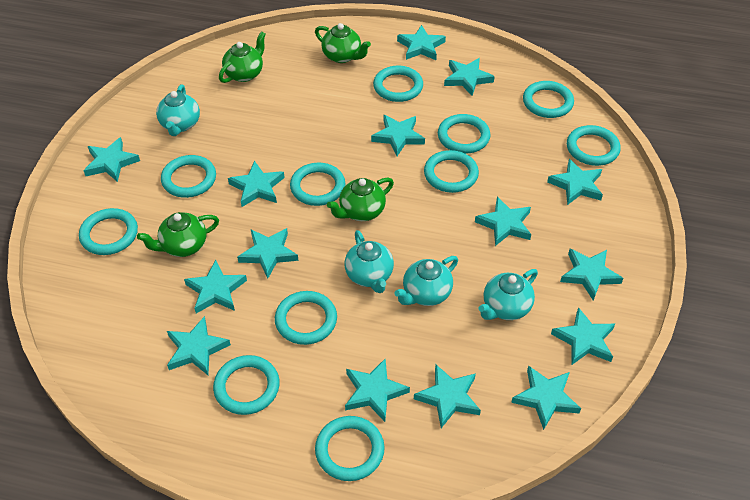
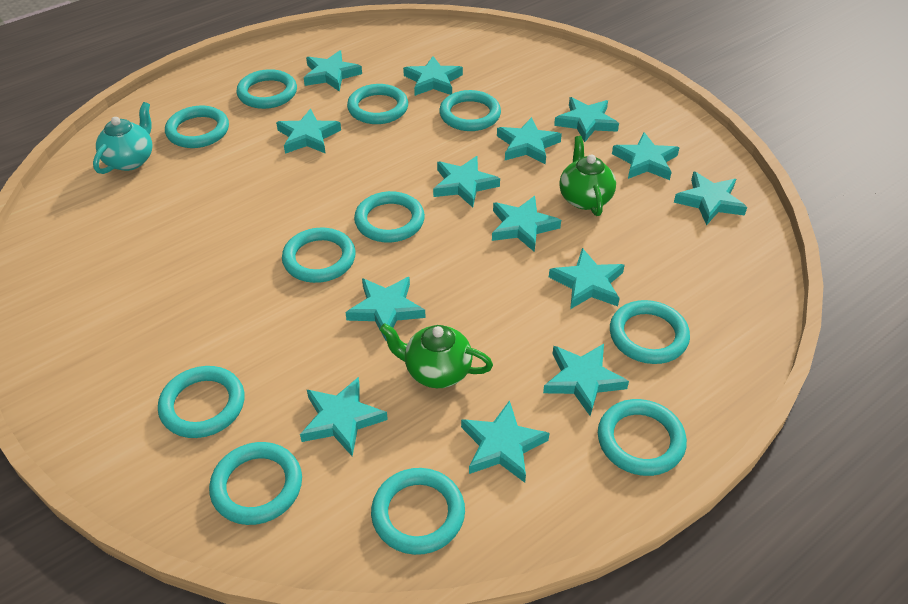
green teapot: 4 -> 2
turquoise star: 15 -> 14
turquoise teapot: 4 -> 1

